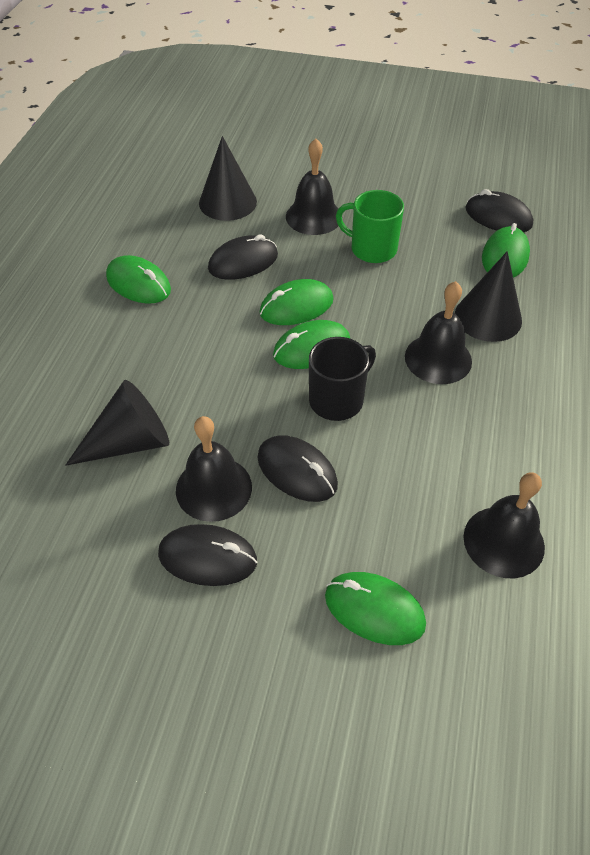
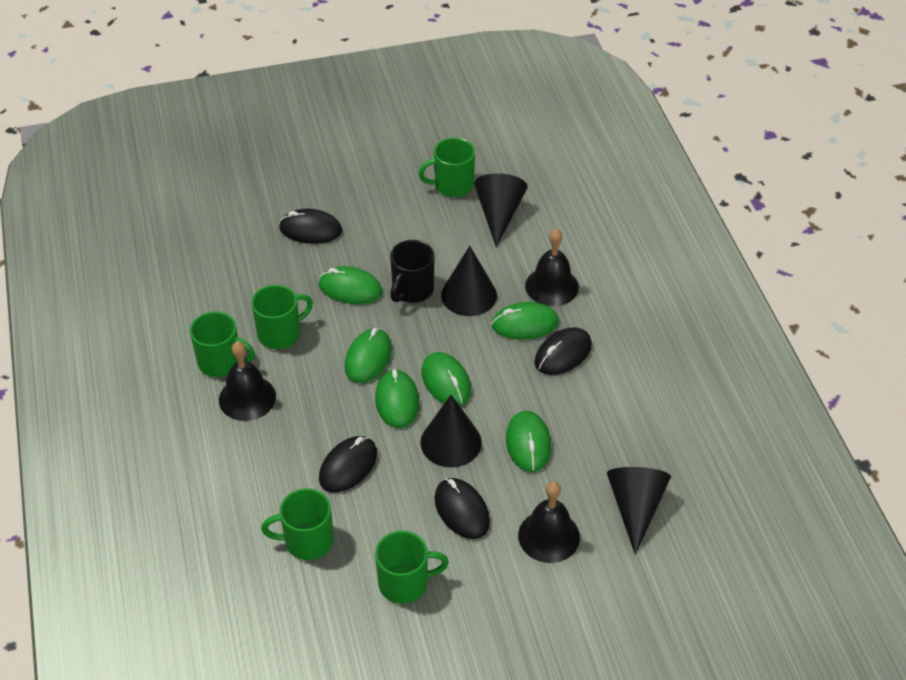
black bell: 4 -> 3
black cone: 3 -> 4
green mouse: 5 -> 6
green mug: 1 -> 5

